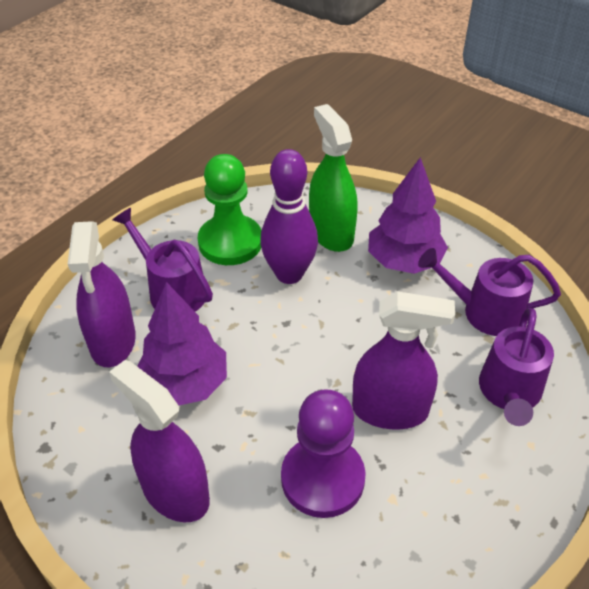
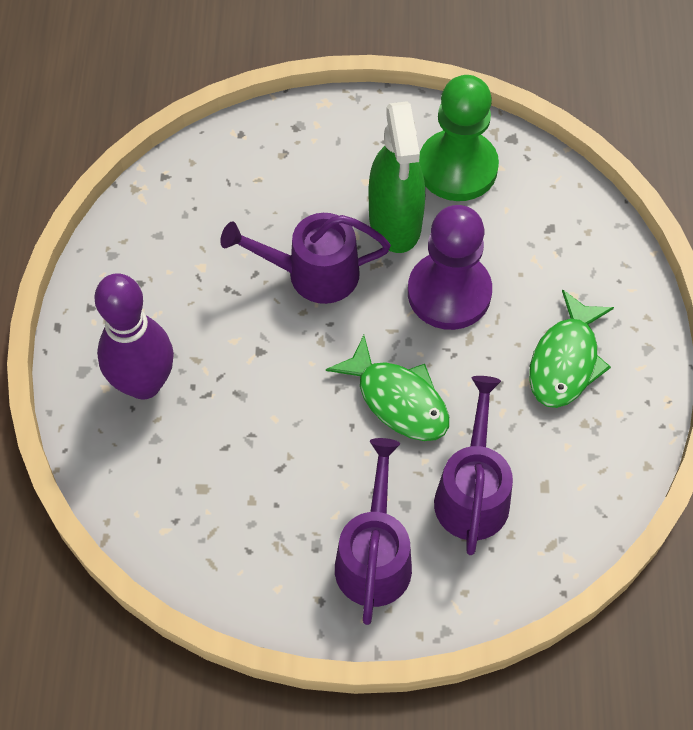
green fish: 0 -> 2
purple spray bottle: 3 -> 0
purple tree: 2 -> 0

